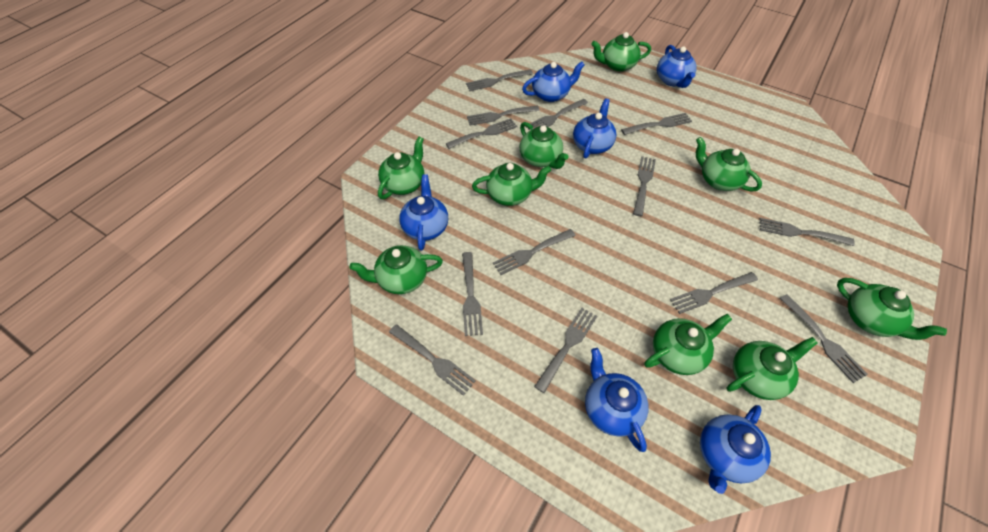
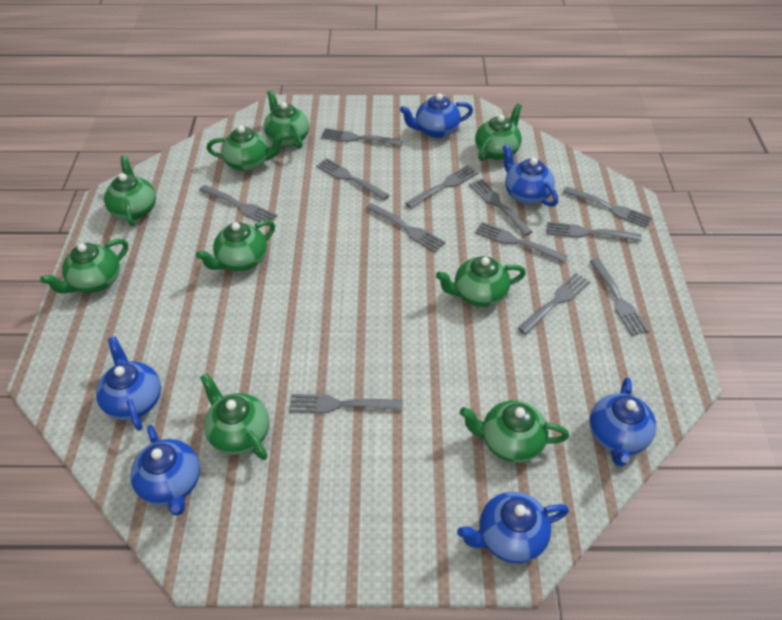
grey fork: 13 -> 12

